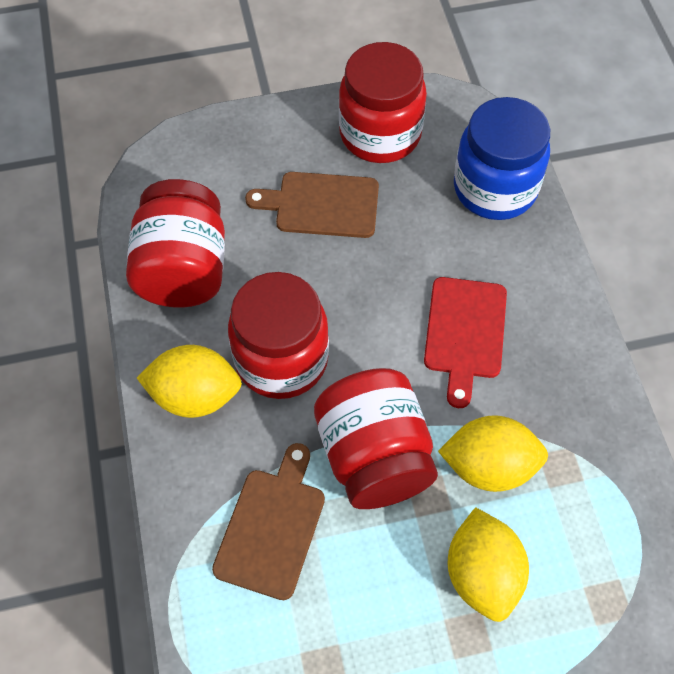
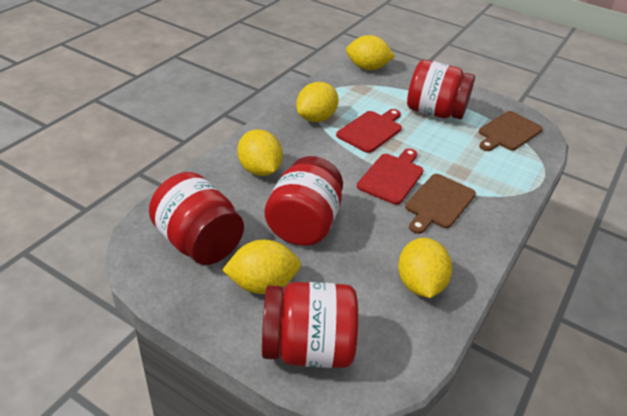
blue jar: 1 -> 0
red cutting board: 1 -> 2
yellow lemon: 3 -> 5

